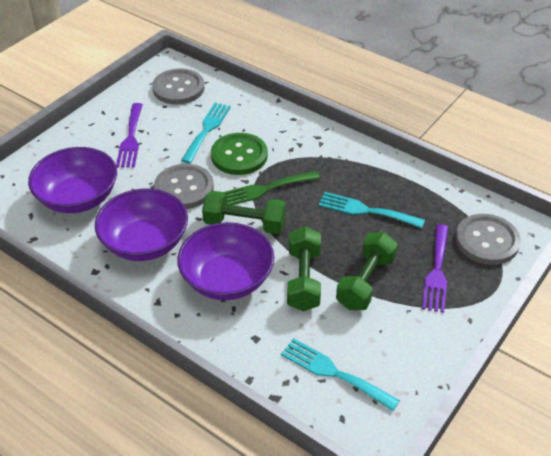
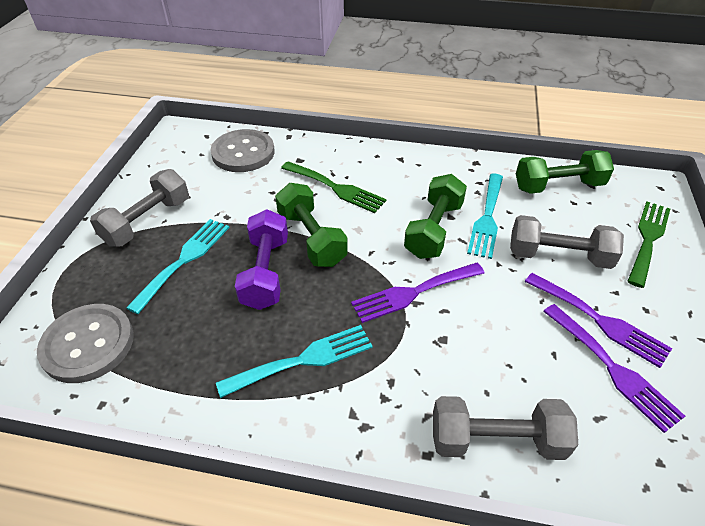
green button: 1 -> 0
green fork: 1 -> 2
grey button: 3 -> 2
grey dumbbell: 0 -> 3
purple bowl: 3 -> 0
purple dumbbell: 0 -> 1
purple fork: 2 -> 3

